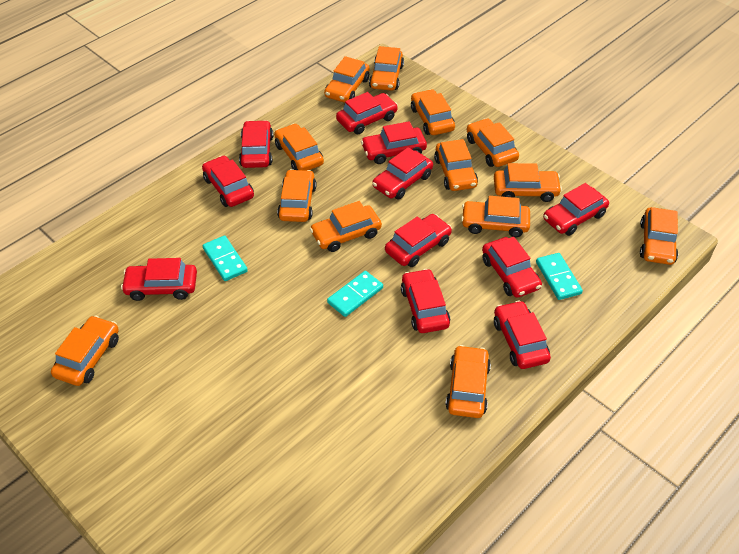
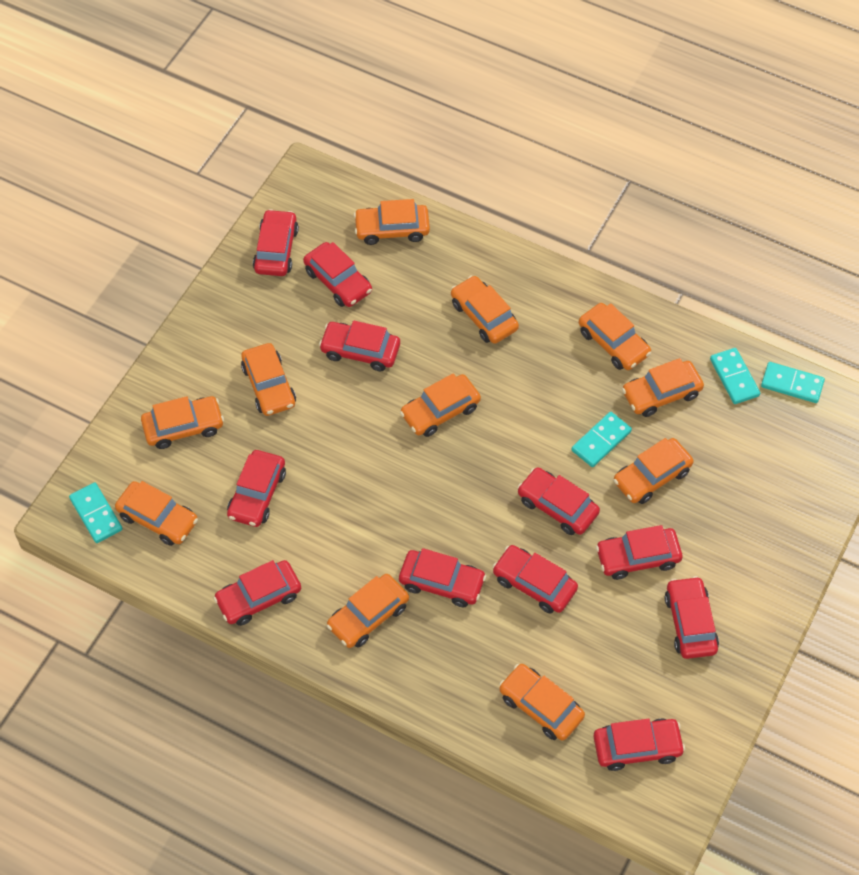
orange car: 13 -> 11
turquoise domino: 3 -> 4

